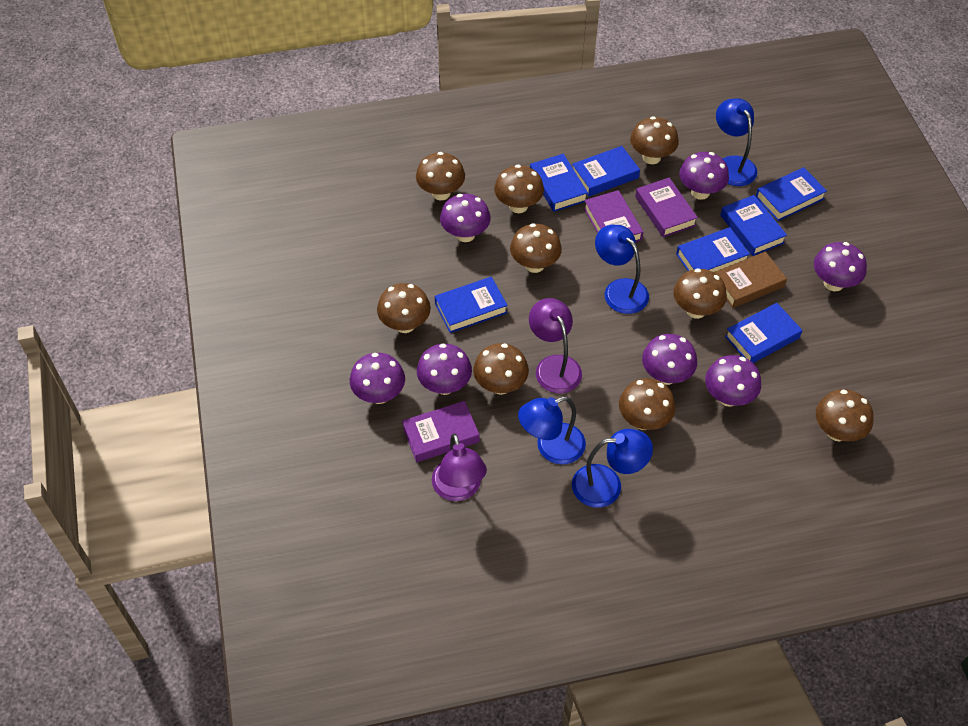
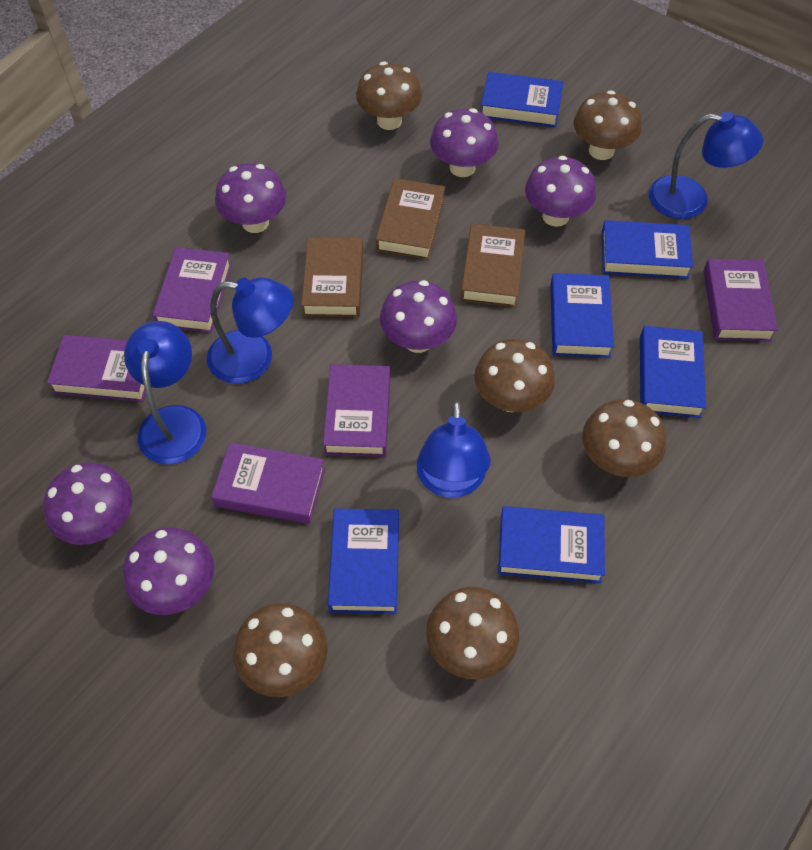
blue book: 7 -> 6
brown book: 1 -> 3
brown mushroom: 9 -> 6
purple book: 3 -> 5
purple lamp: 2 -> 0
purple mushroom: 7 -> 6

